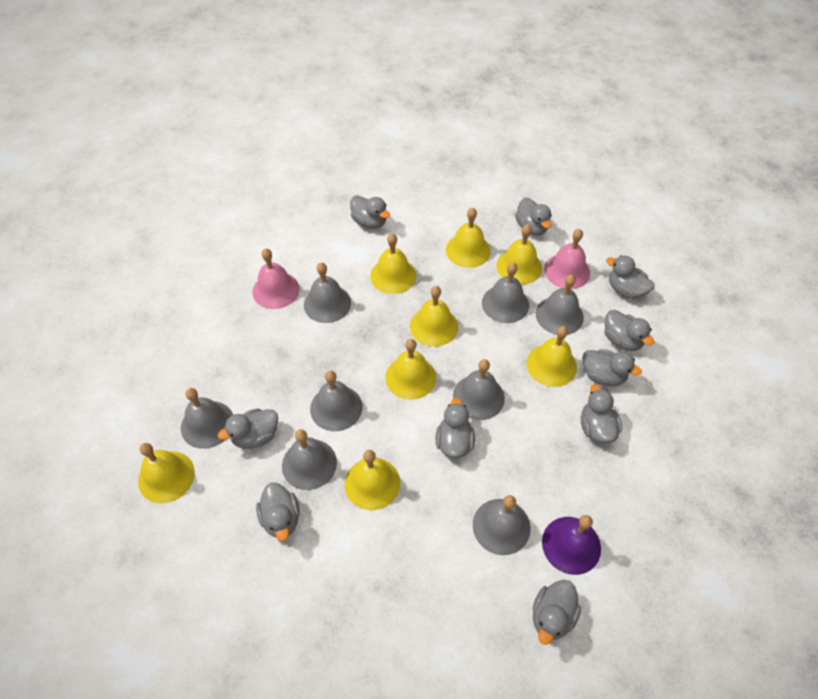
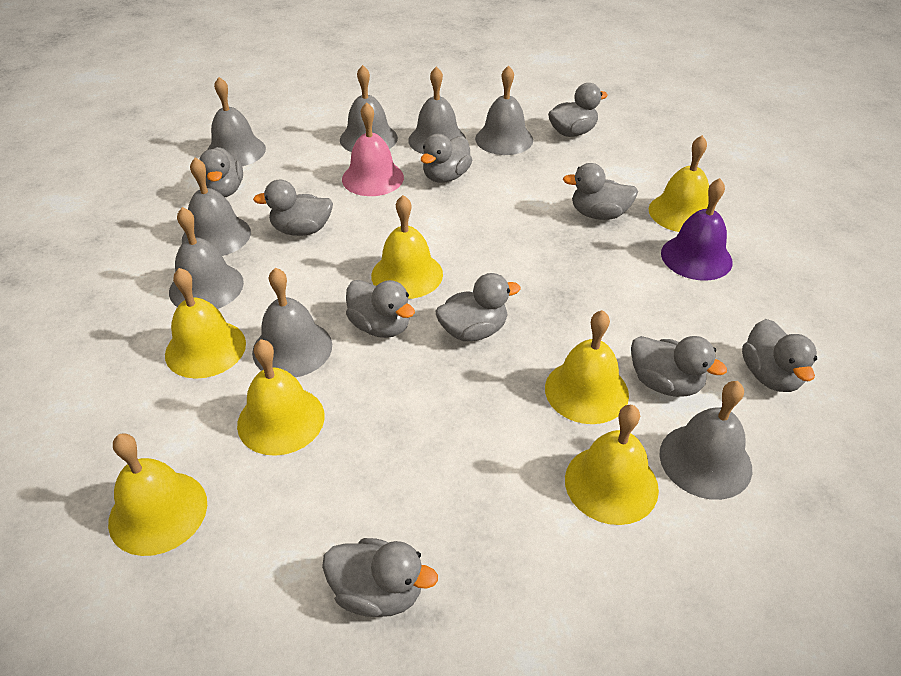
pink bell: 2 -> 1
yellow bell: 8 -> 7

